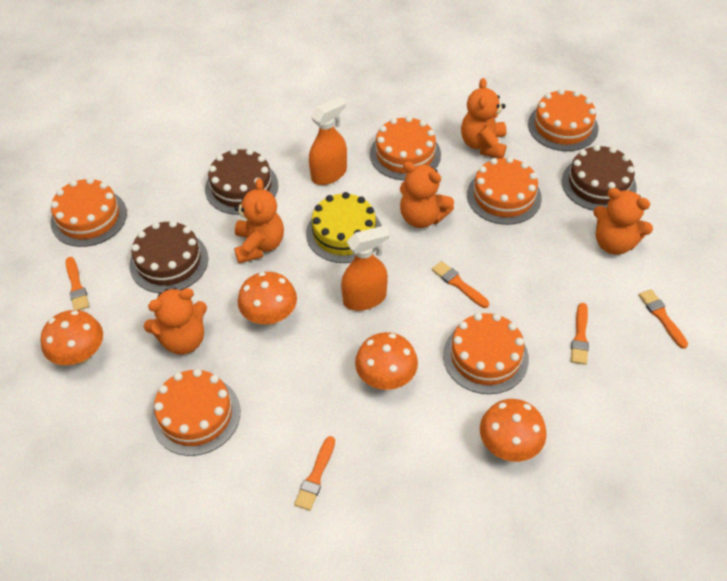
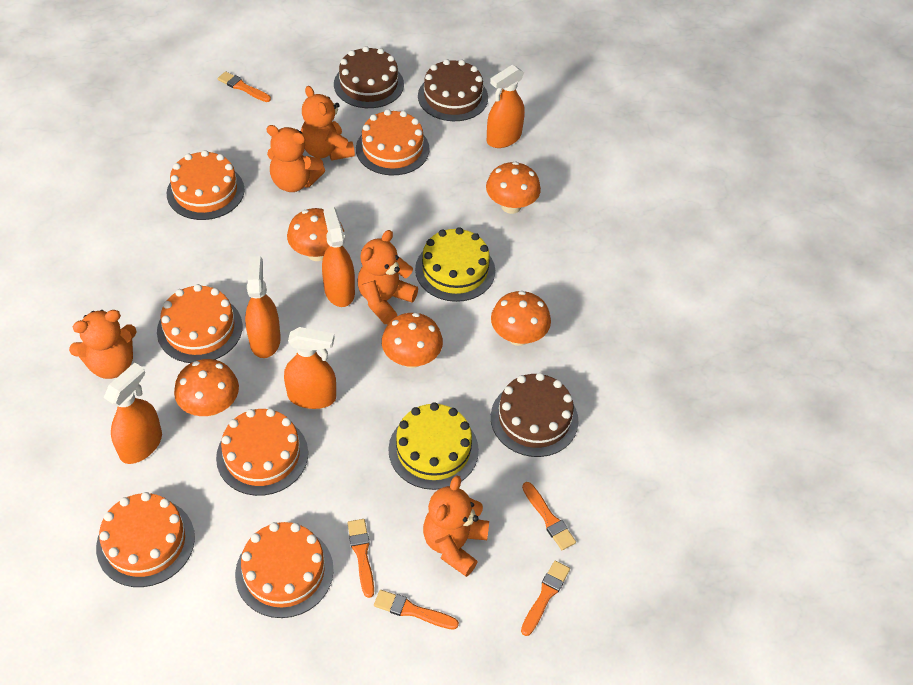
orange mushroom: 4 -> 5
orange spray bottle: 2 -> 5
yellow cake: 1 -> 2

